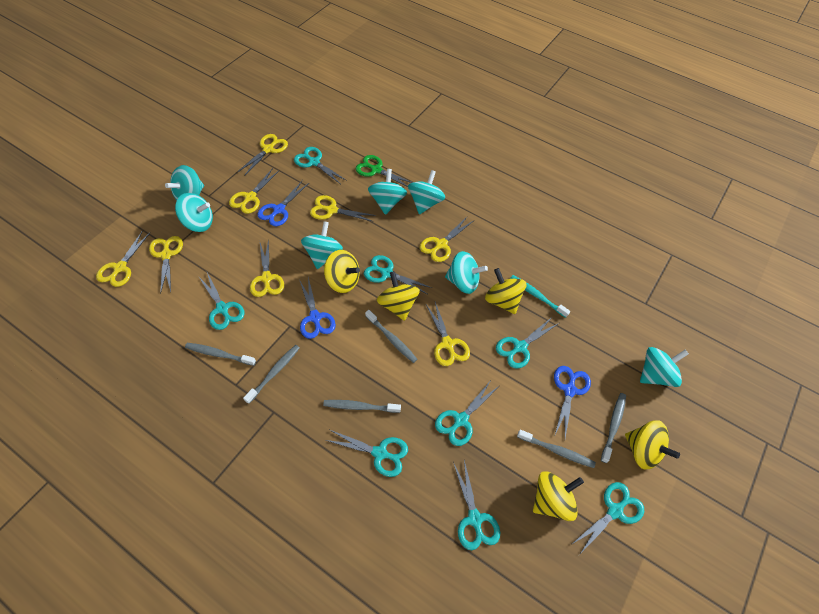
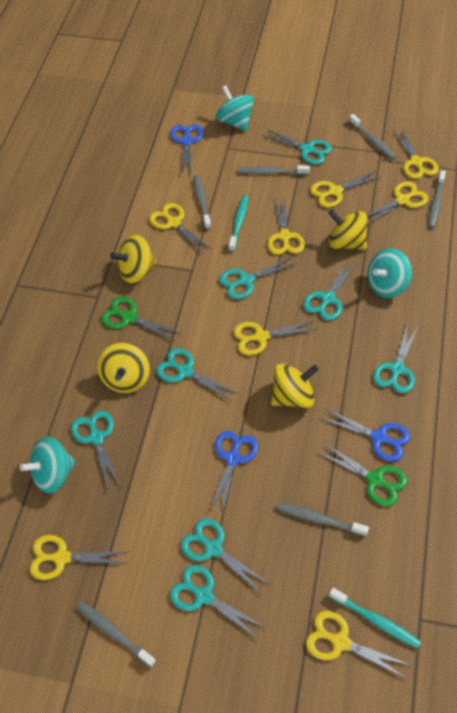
green scissors: 1 -> 2
turquoise spinning top: 7 -> 3
turquoise toothbrush: 1 -> 2
yellow spinning top: 5 -> 4

